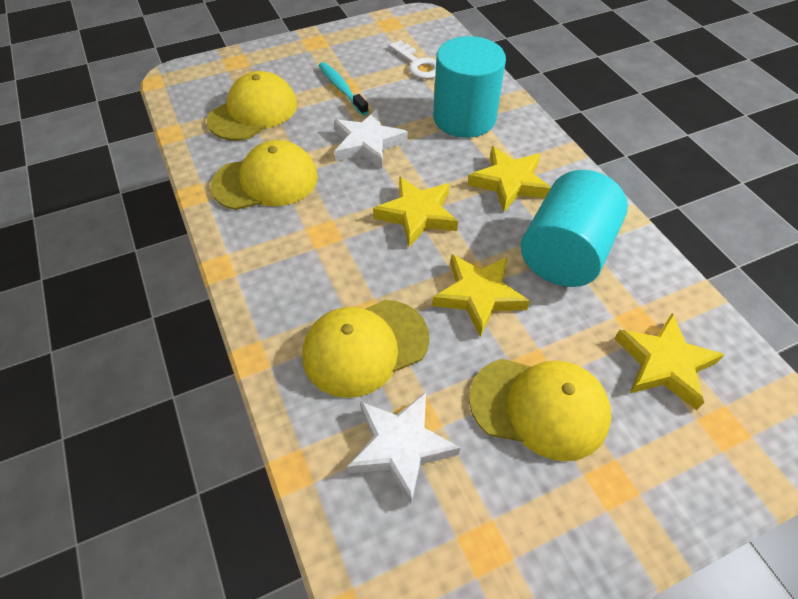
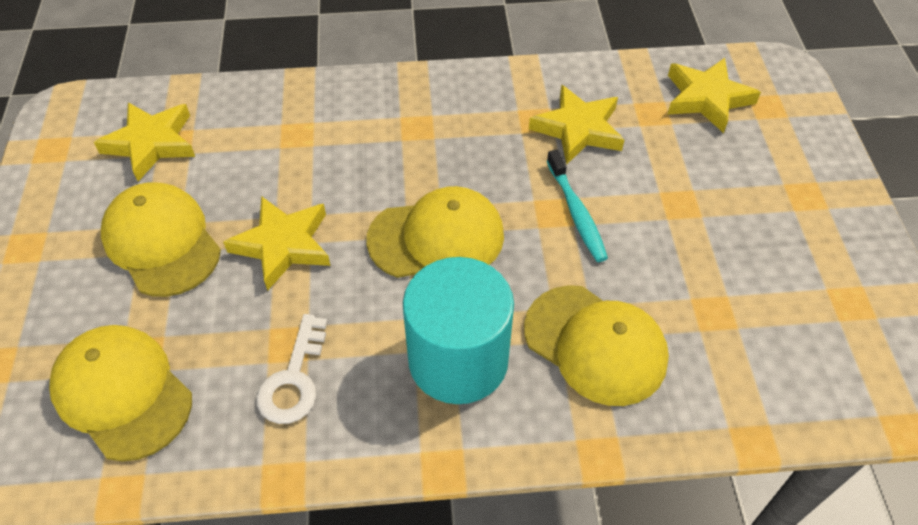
turquoise cylinder: 2 -> 1
white star: 2 -> 0

